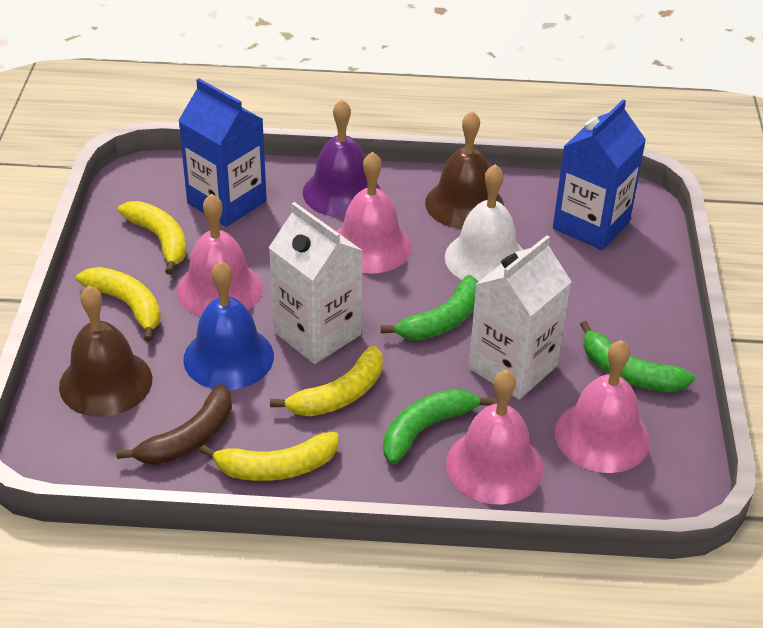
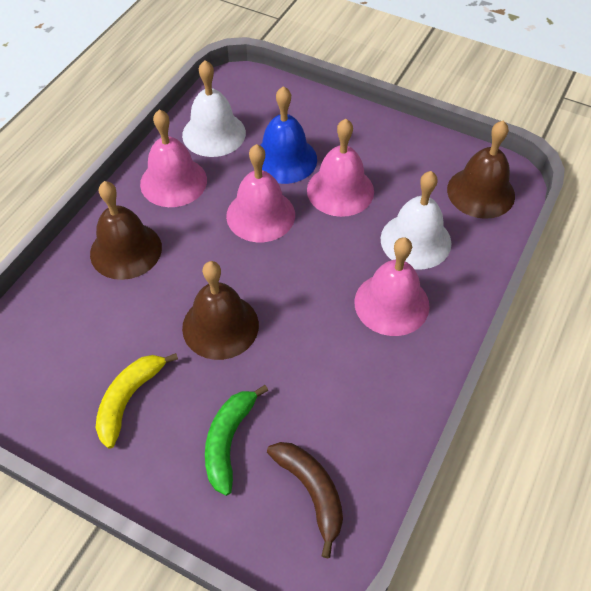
blue carton: 2 -> 0
brown bell: 2 -> 3
green banana: 3 -> 1
purple bell: 1 -> 0
white bell: 1 -> 2
white carton: 2 -> 0
yellow banana: 4 -> 1

